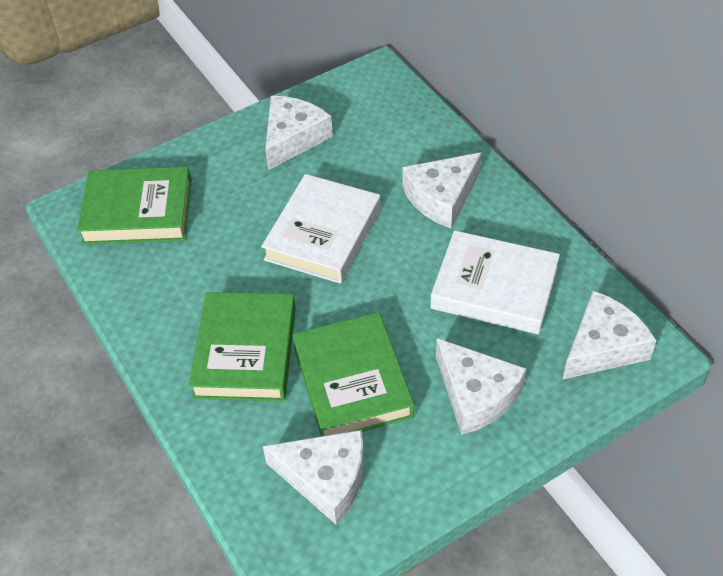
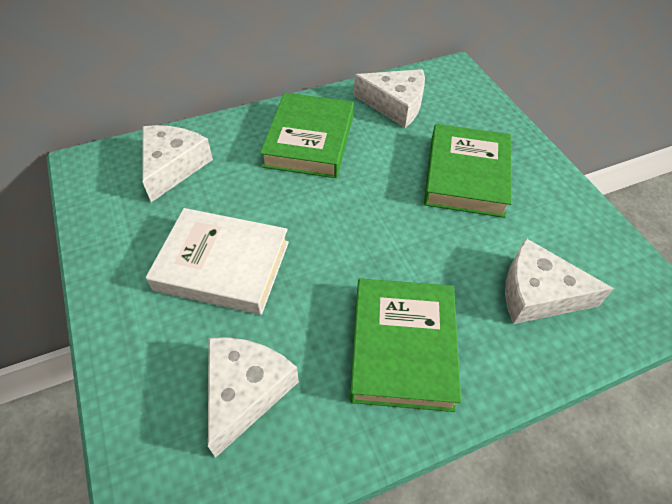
white book: 2 -> 1
white cheese: 5 -> 4

